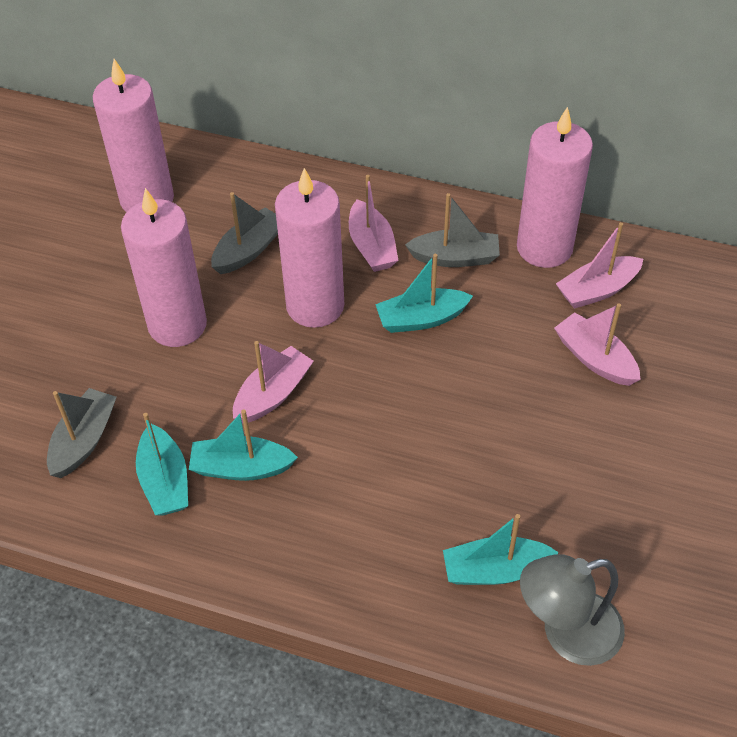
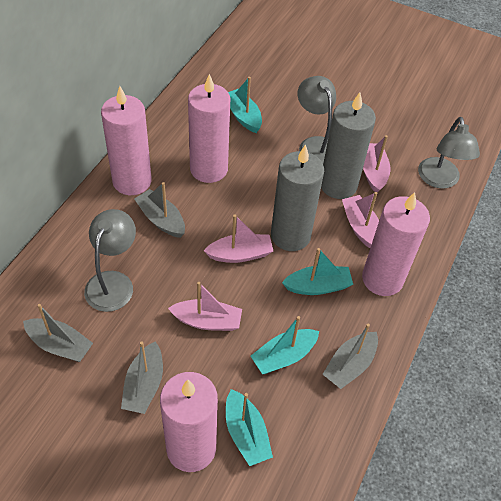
grey boat: 3 -> 4
grey candle: 0 -> 2
grey lamp: 1 -> 3

